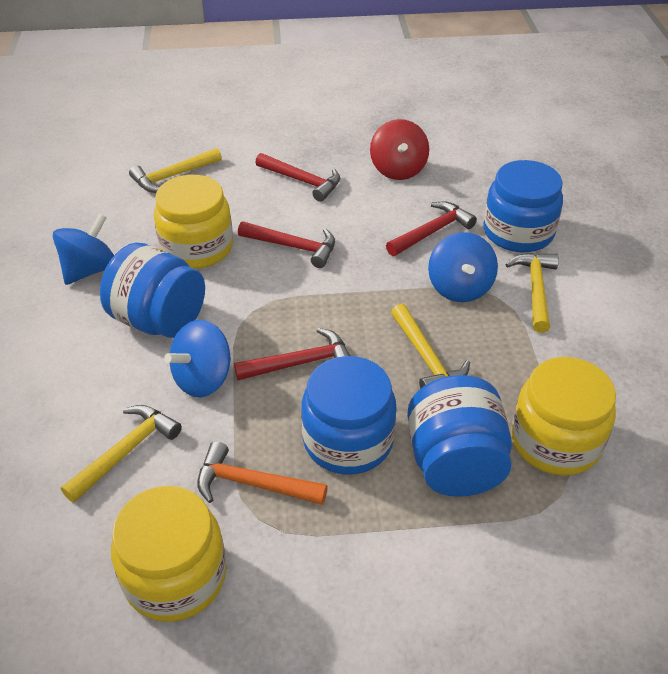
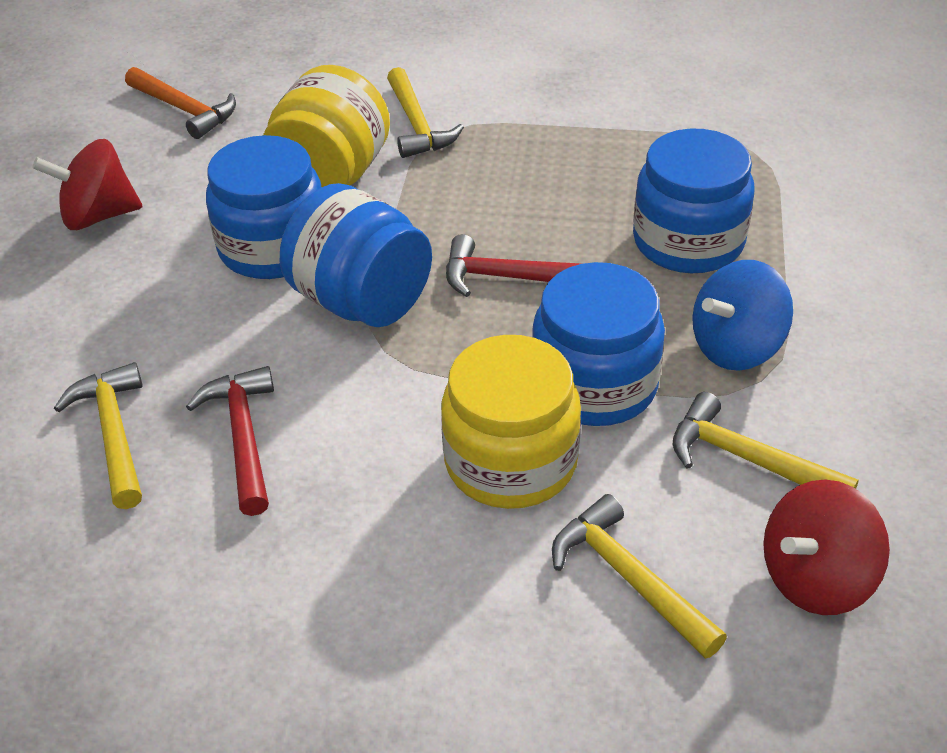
blue spinning top: 3 -> 1
red hammer: 4 -> 2
red spinning top: 1 -> 2
yellow jar: 3 -> 2

